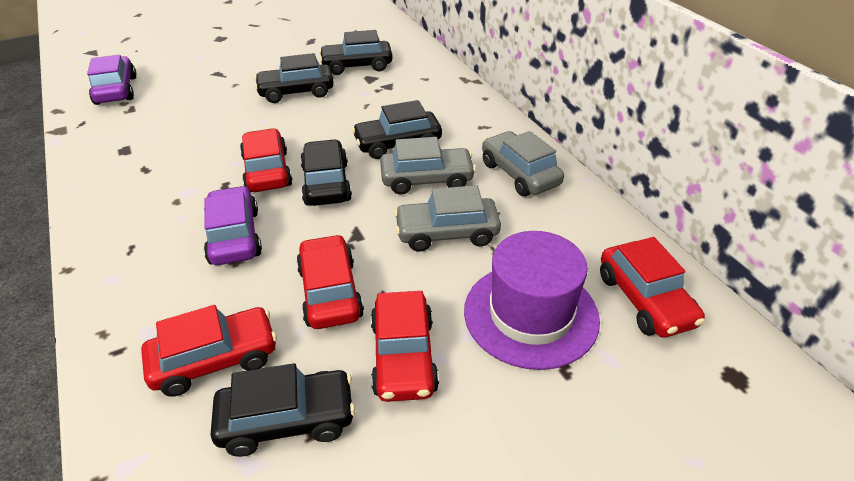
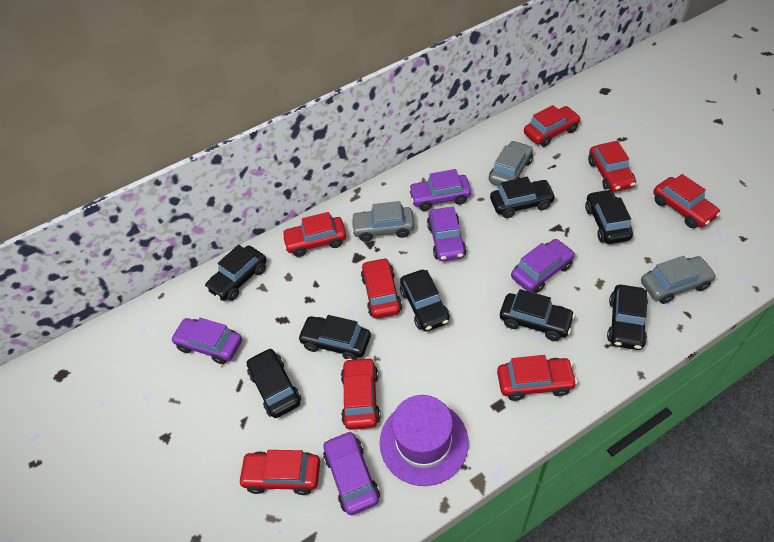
black car: 5 -> 8
purple car: 2 -> 5
red car: 5 -> 8

